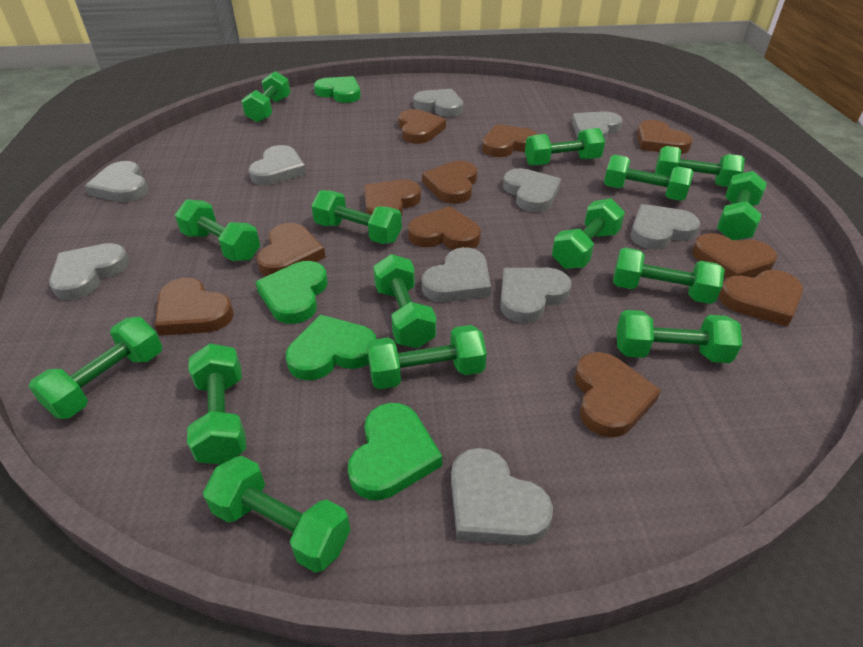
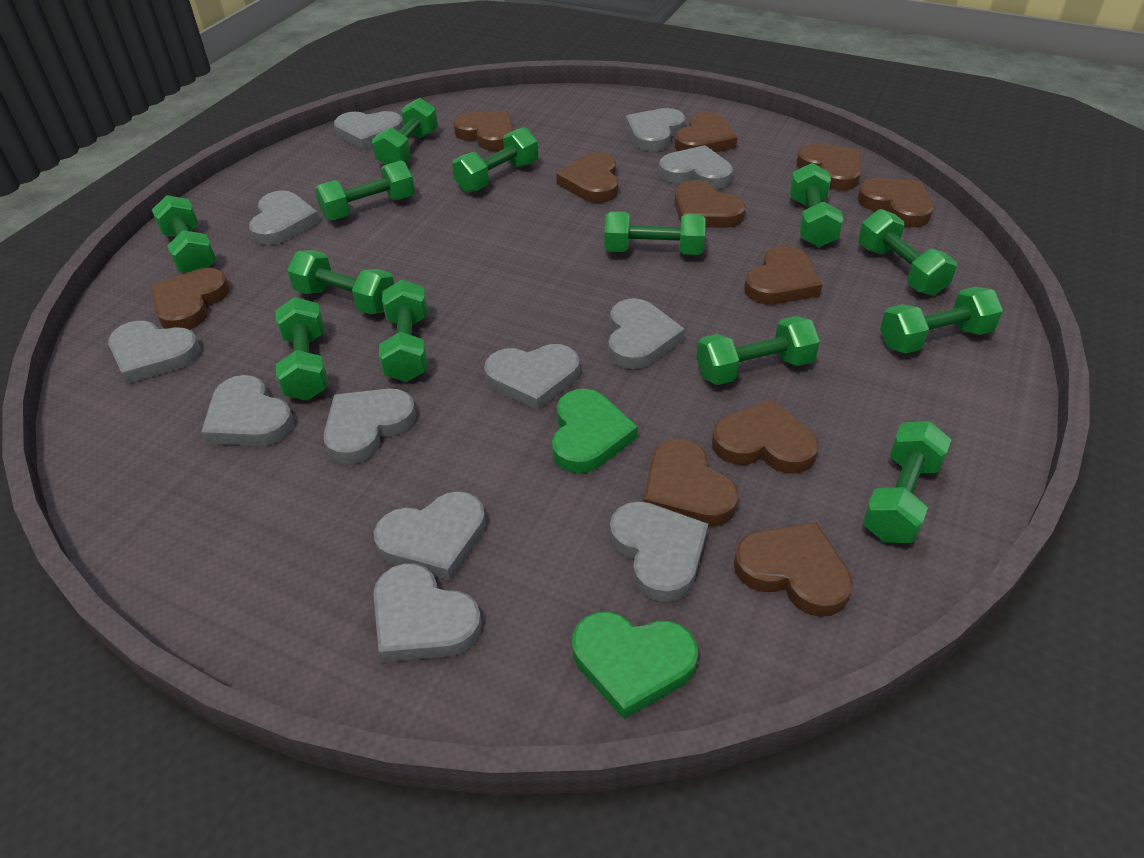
green dumbbell: 15 -> 13
green heart: 4 -> 2
grey heart: 10 -> 12

